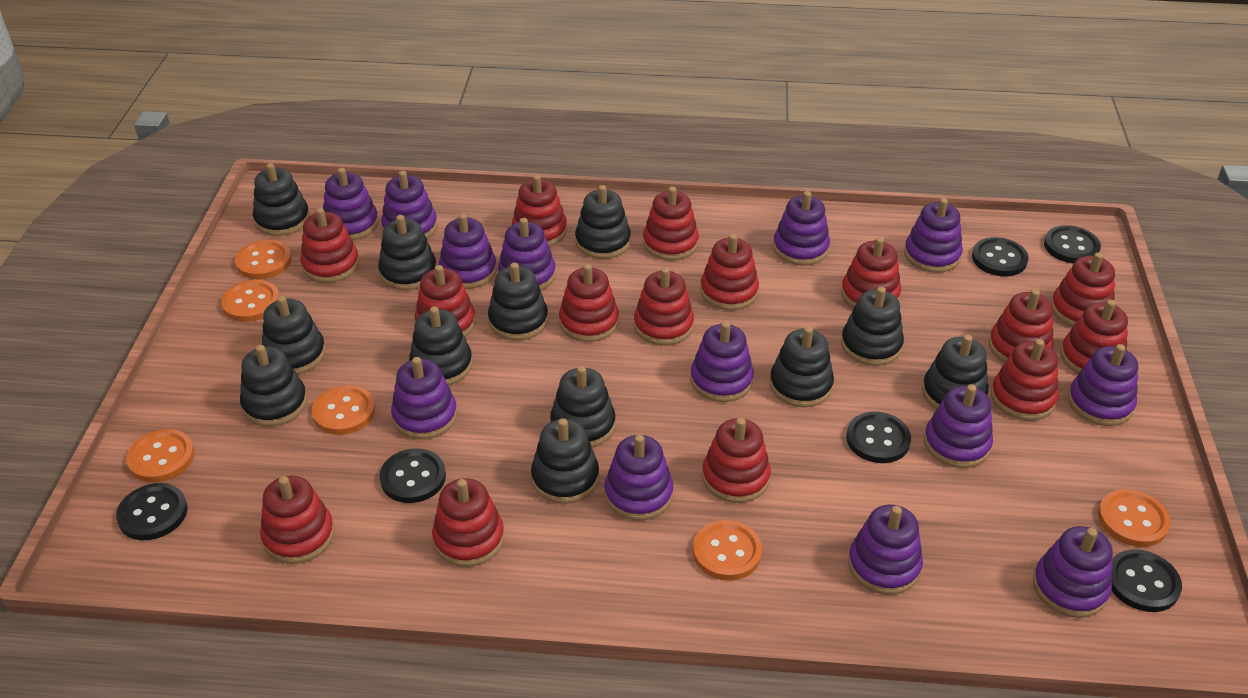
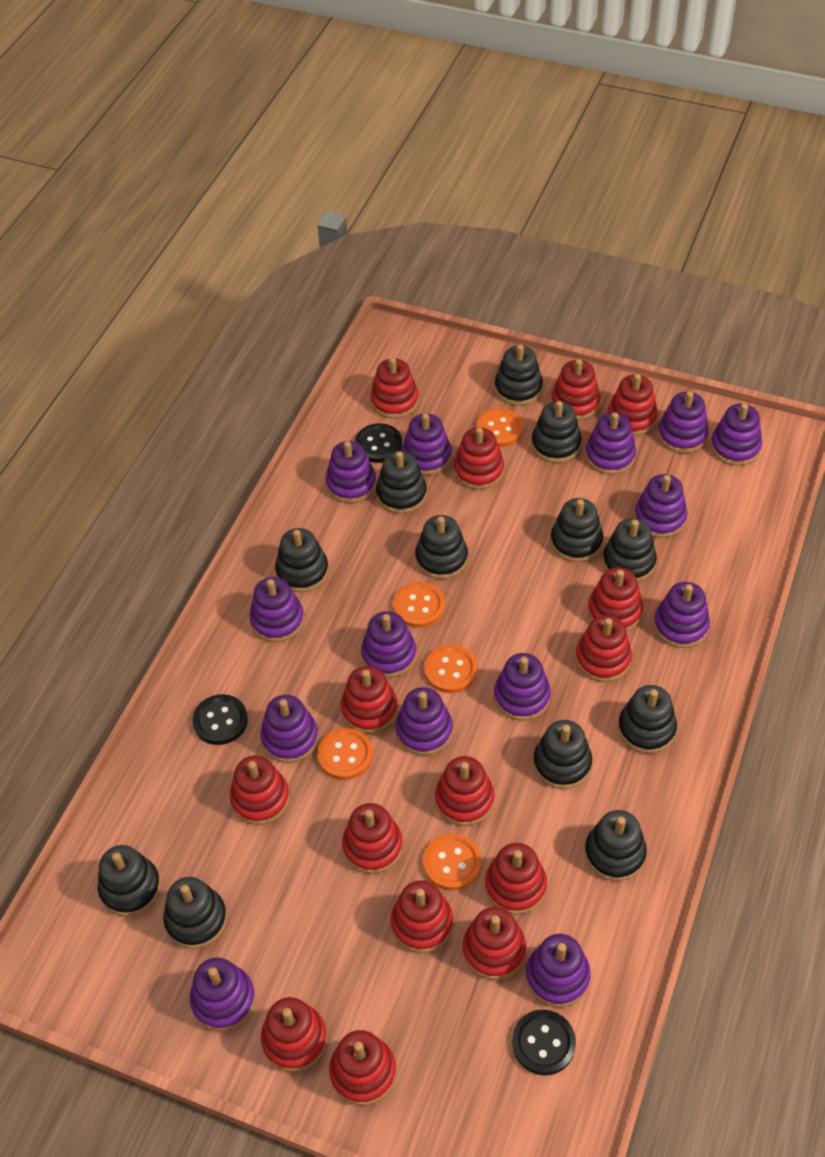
black button: 6 -> 3
orange button: 6 -> 5
purple stacking toy: 13 -> 14

